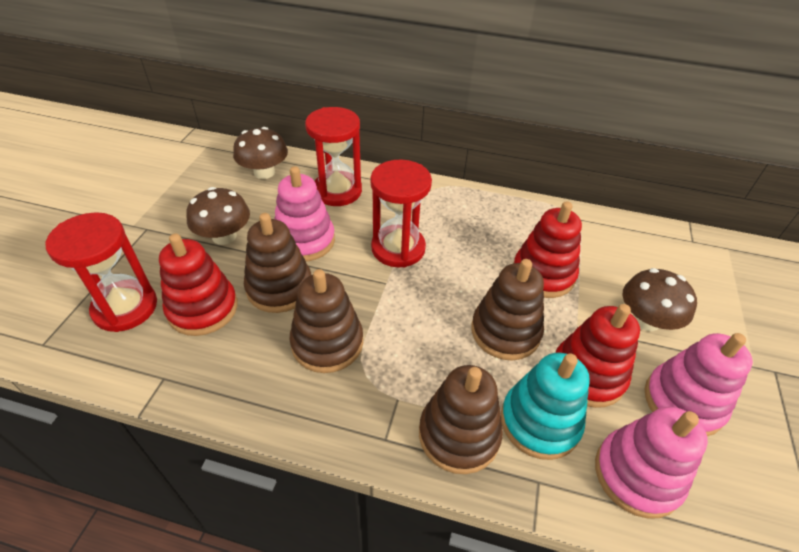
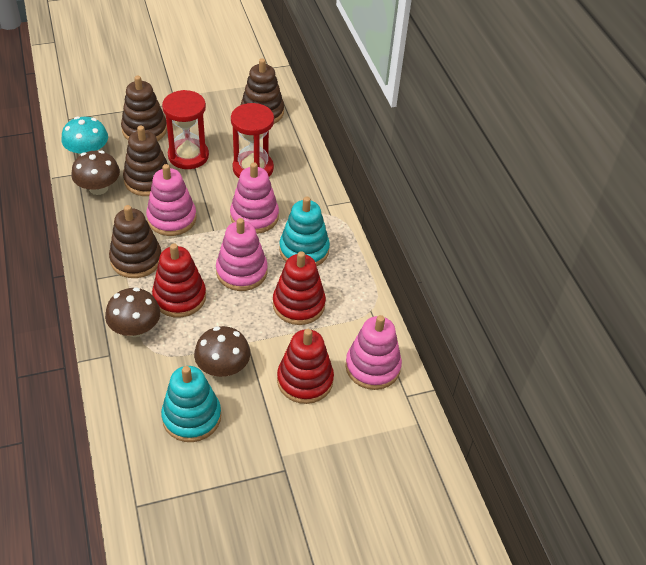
pink stacking toy: 3 -> 4
red hourglass: 3 -> 2
turquoise mushroom: 0 -> 1
turquoise stacking toy: 1 -> 2

